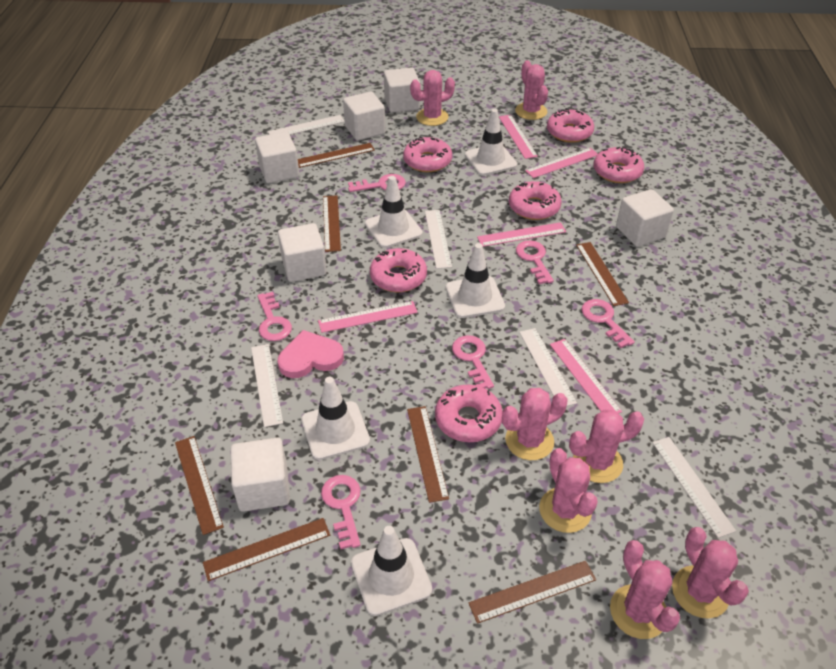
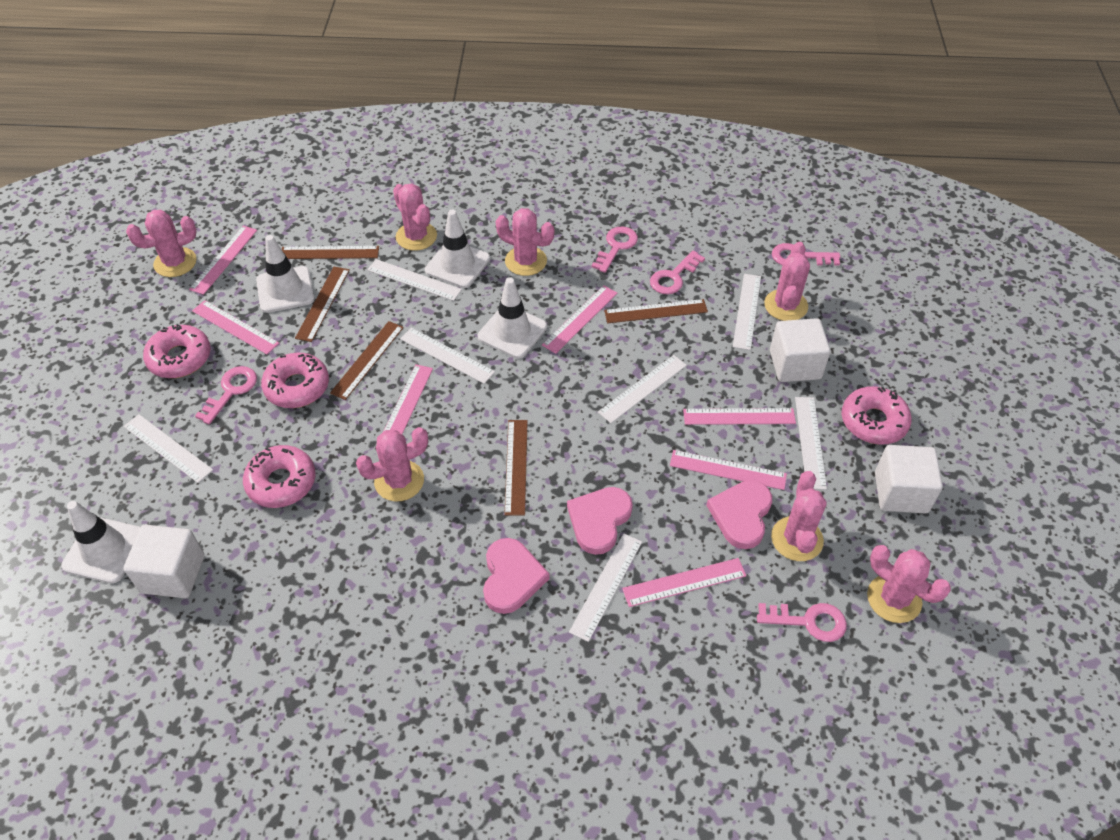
brown ruler: 7 -> 5
pink donut: 6 -> 4
pink heart: 1 -> 3
pink key: 6 -> 5
pink ruler: 5 -> 7
white cube: 6 -> 3
white ruler: 5 -> 7
white traffic cone: 5 -> 4

